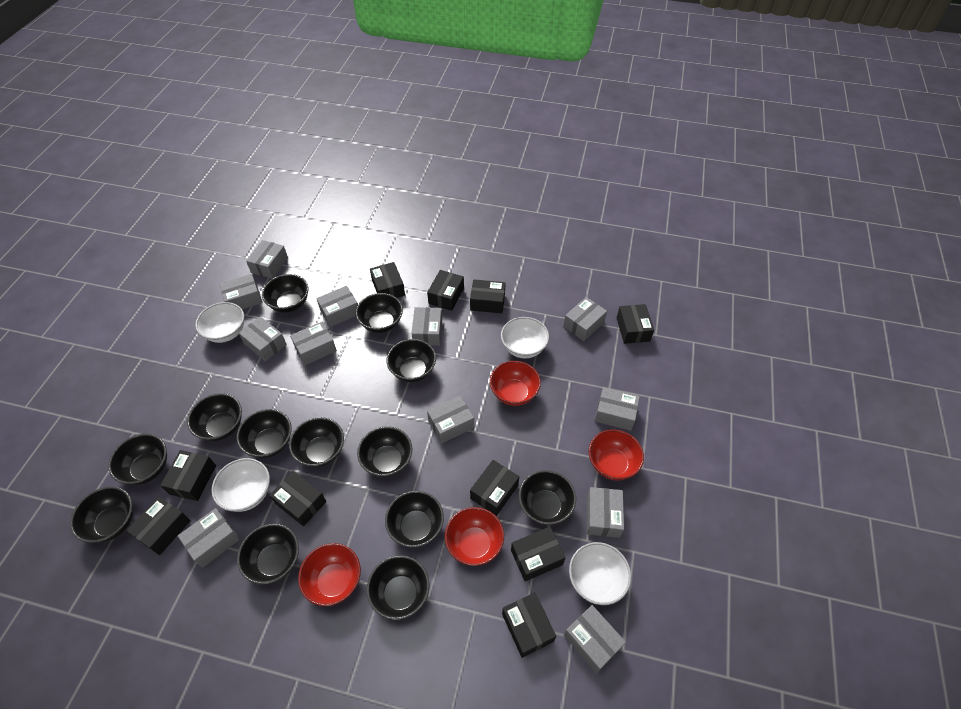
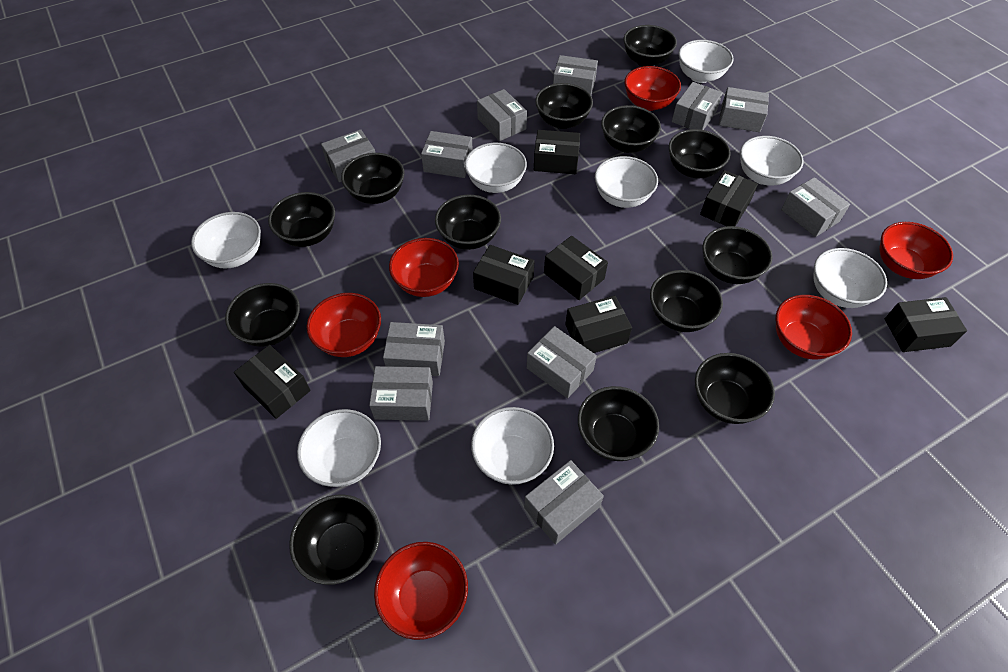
black box: 10 -> 7
grey box: 12 -> 11
red bowl: 4 -> 6
white bowl: 4 -> 8

